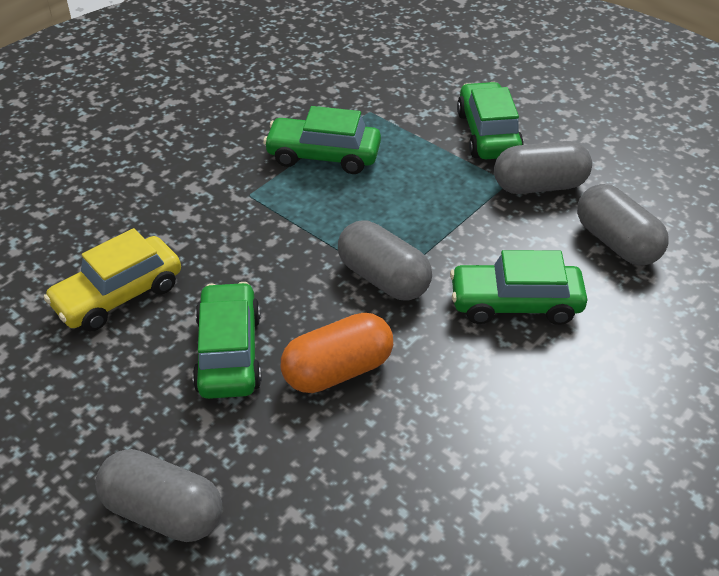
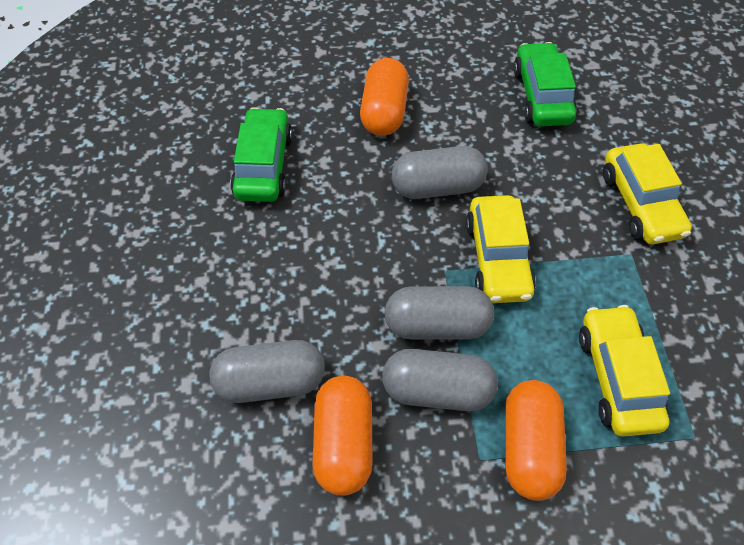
green car: 4 -> 2
orange capsule: 1 -> 3
yellow car: 1 -> 3

